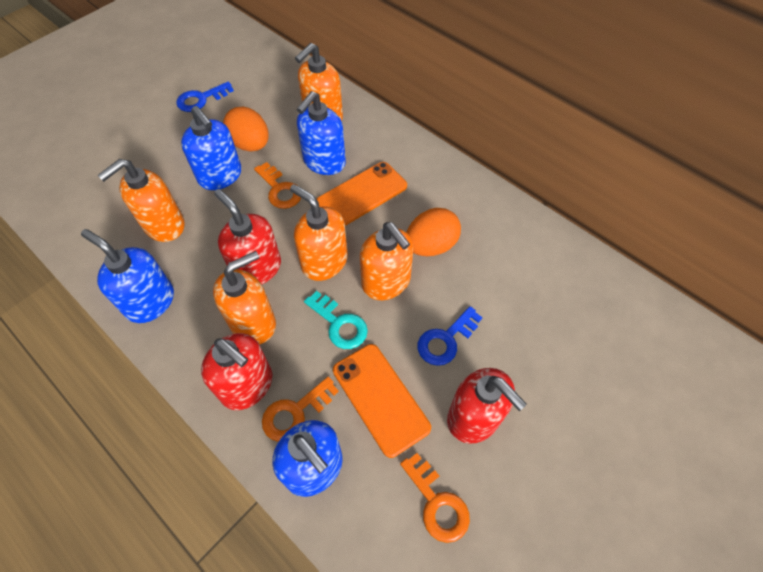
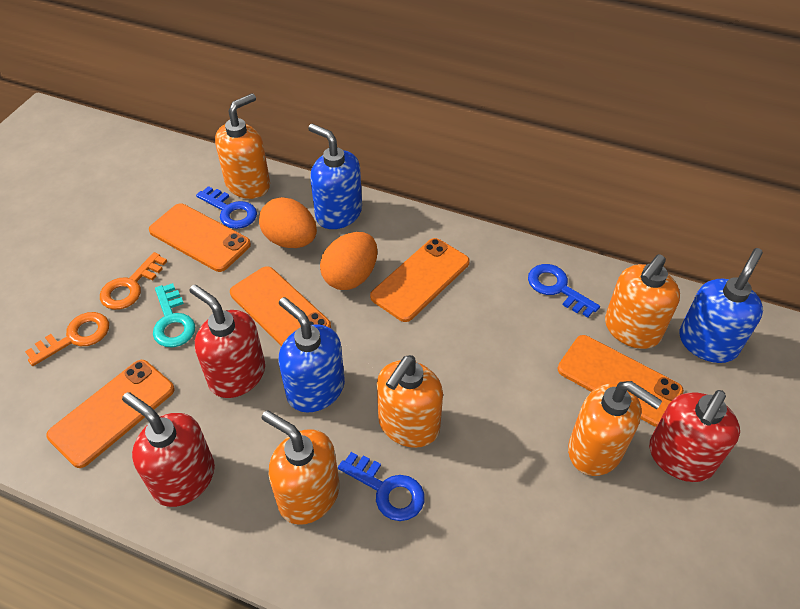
blue key: 2 -> 3
blue soap dispenser: 4 -> 3
orange key: 3 -> 2
orange phone: 2 -> 5

